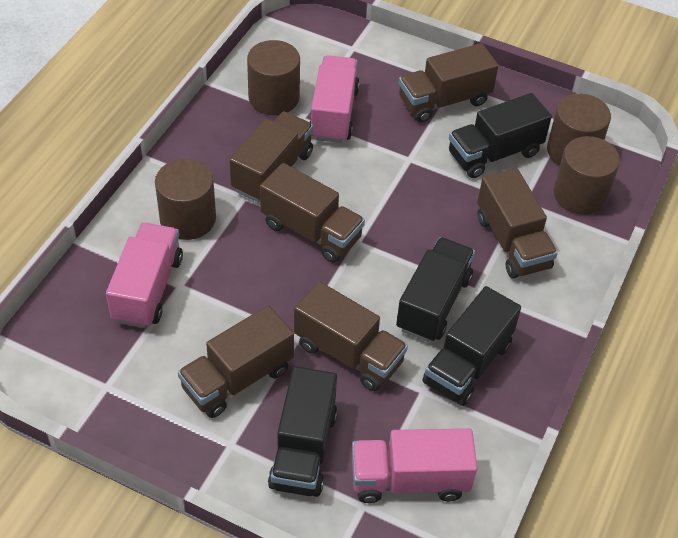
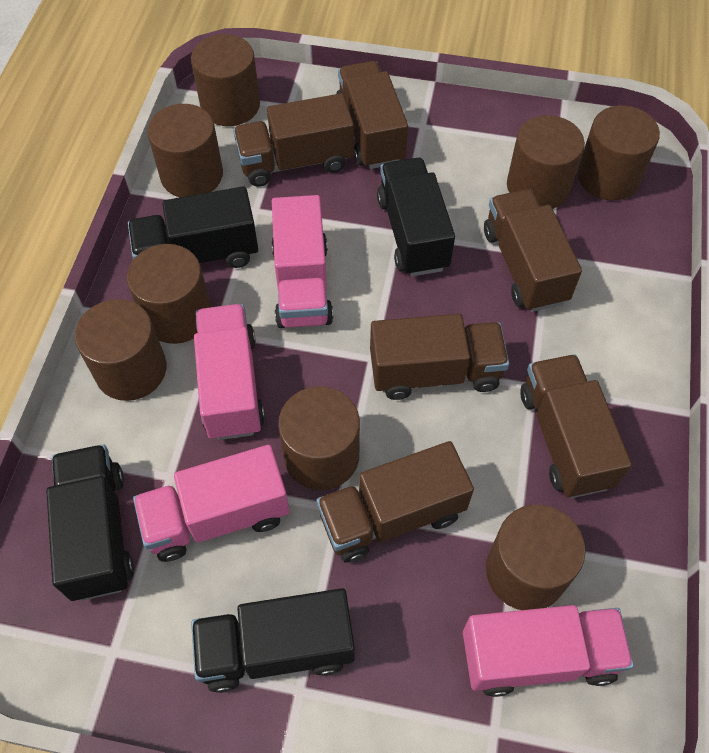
brown cylinder: 4 -> 8
pink truck: 3 -> 4

